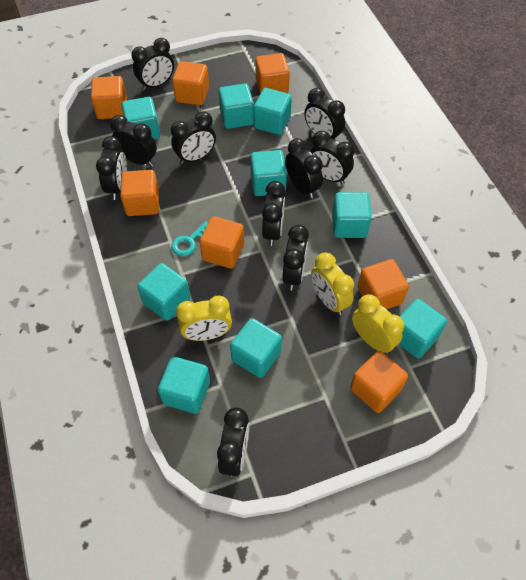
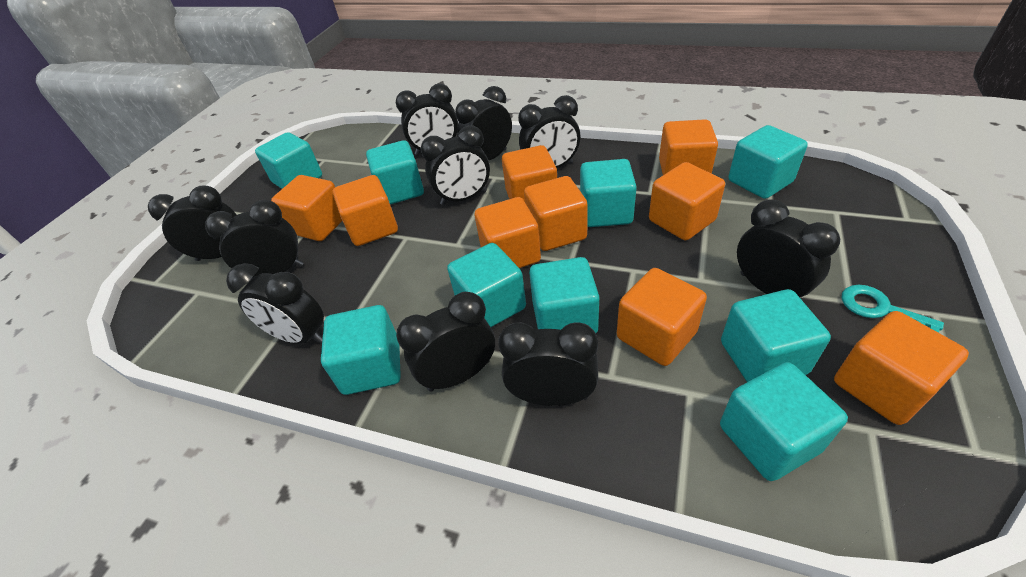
orange cube: 7 -> 9
yellow clock: 3 -> 0

